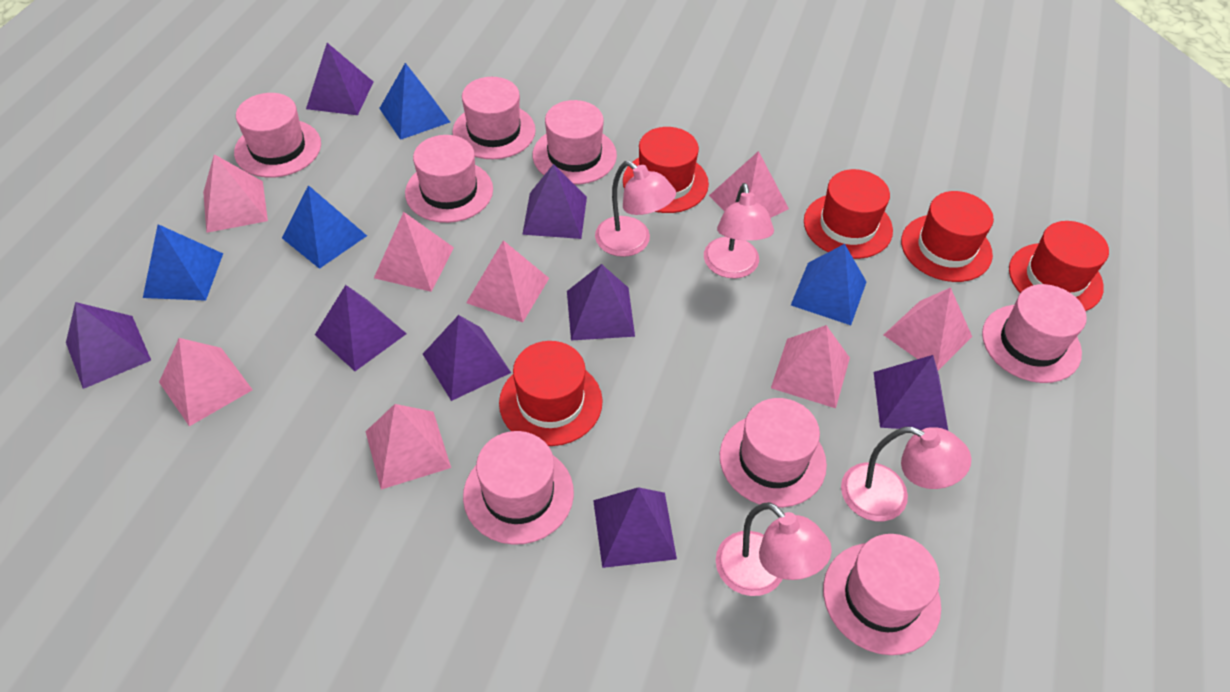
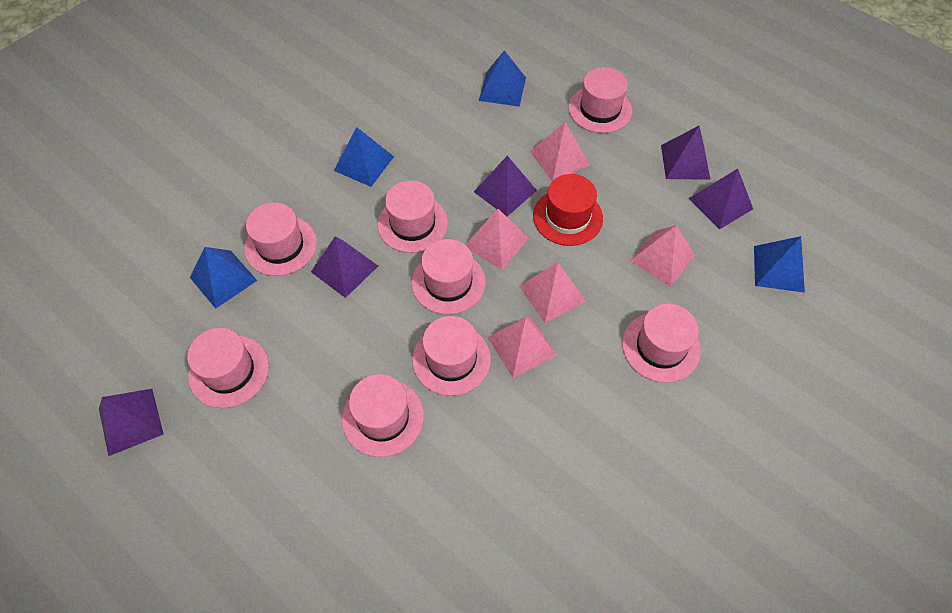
pink lamp: 4 -> 0
pink pyramid: 8 -> 5
purple pyramid: 8 -> 5
red hat: 5 -> 1

